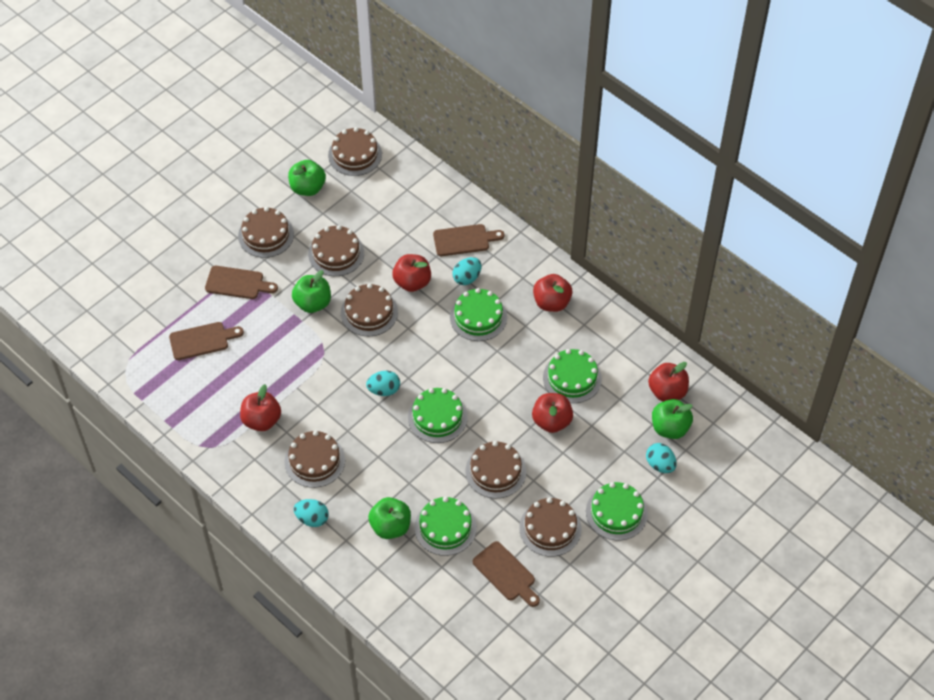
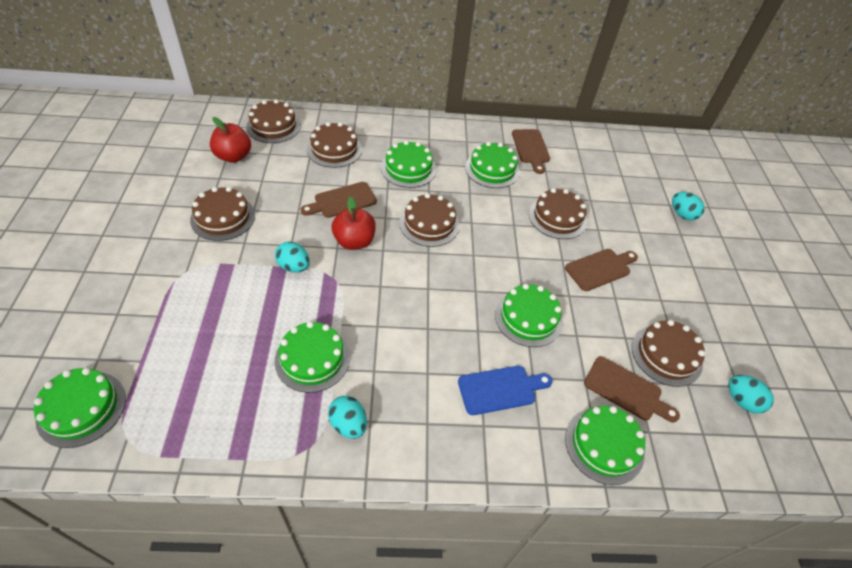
blue cutting board: 0 -> 1
brown cake: 7 -> 6
green apple: 4 -> 0
green cake: 5 -> 6
red apple: 5 -> 2

